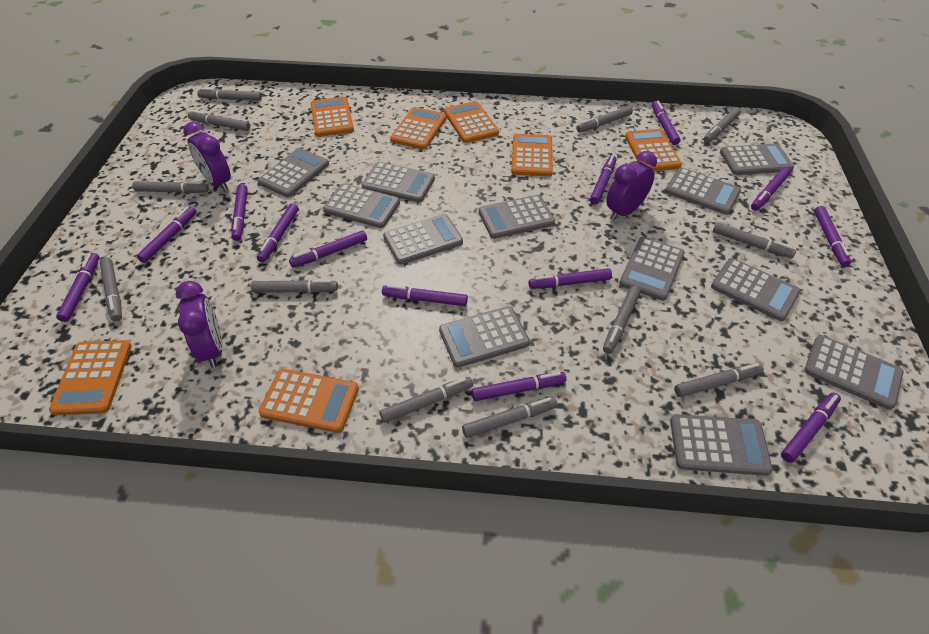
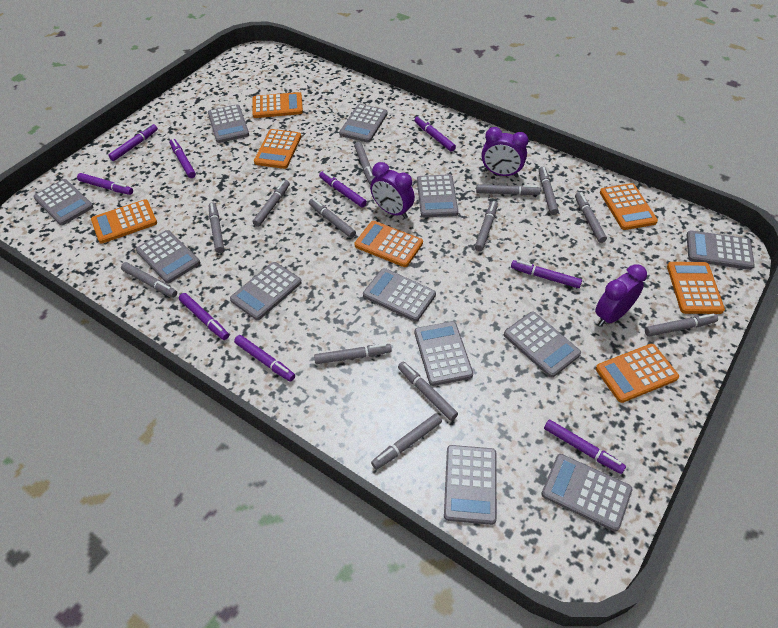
grey marker: 12 -> 13
purple marker: 13 -> 9

